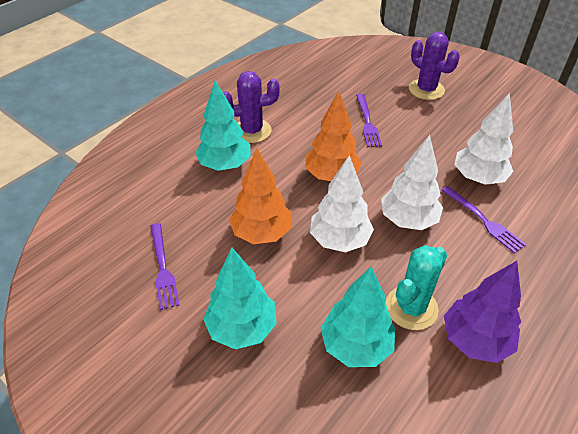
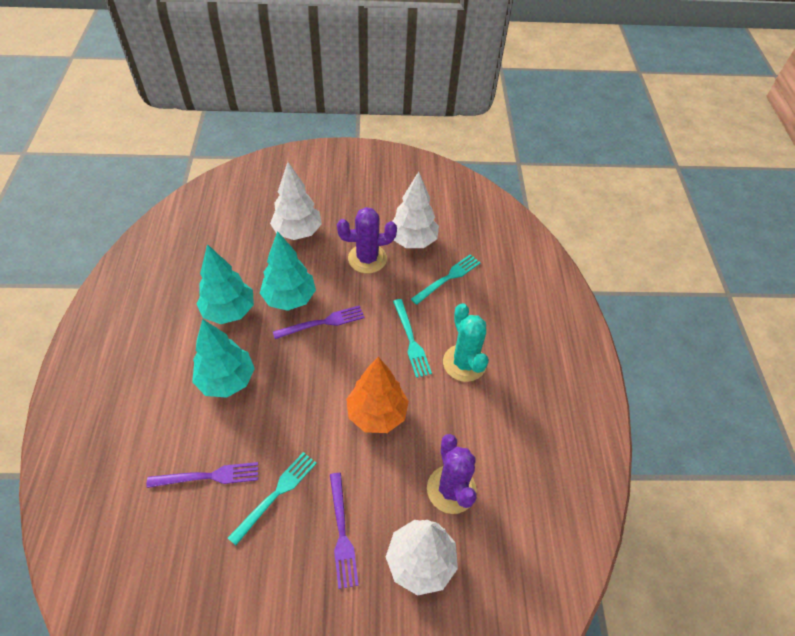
orange tree: 2 -> 1
purple tree: 1 -> 0
turquoise fork: 0 -> 3

